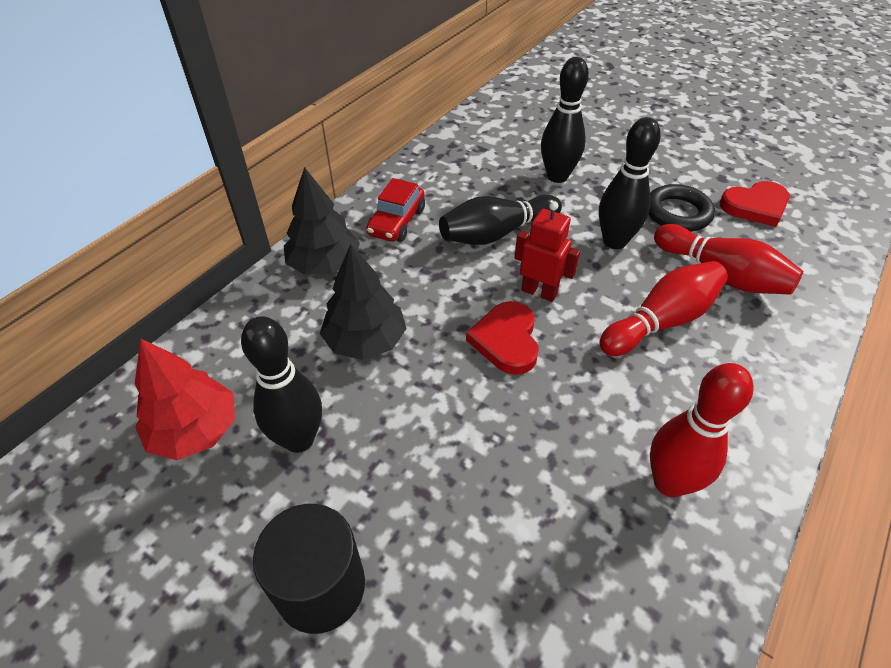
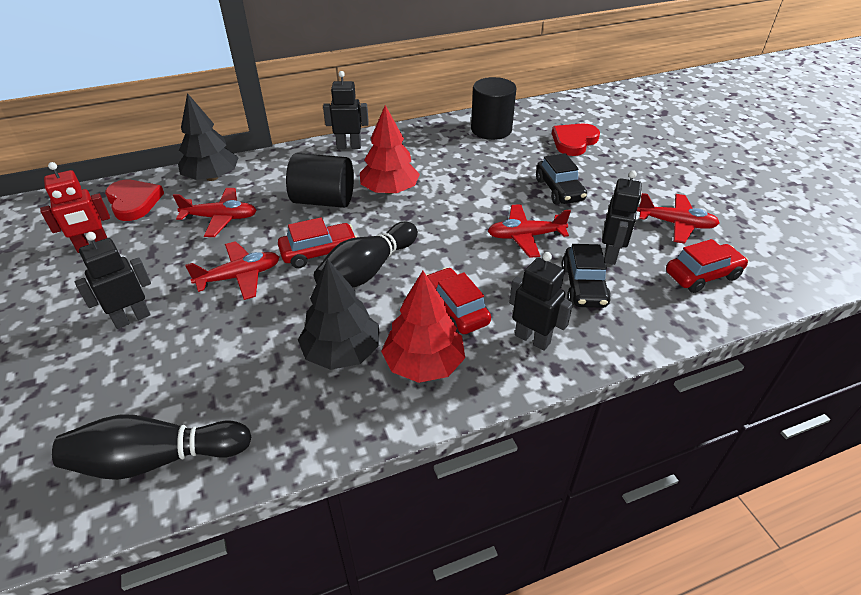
black bowling pin: 4 -> 2
black car: 0 -> 2
black cylinder: 1 -> 2
black ring: 1 -> 0
black robot: 0 -> 4
red bowling pin: 3 -> 0
red car: 1 -> 3
red plane: 0 -> 4
red tree: 1 -> 2

